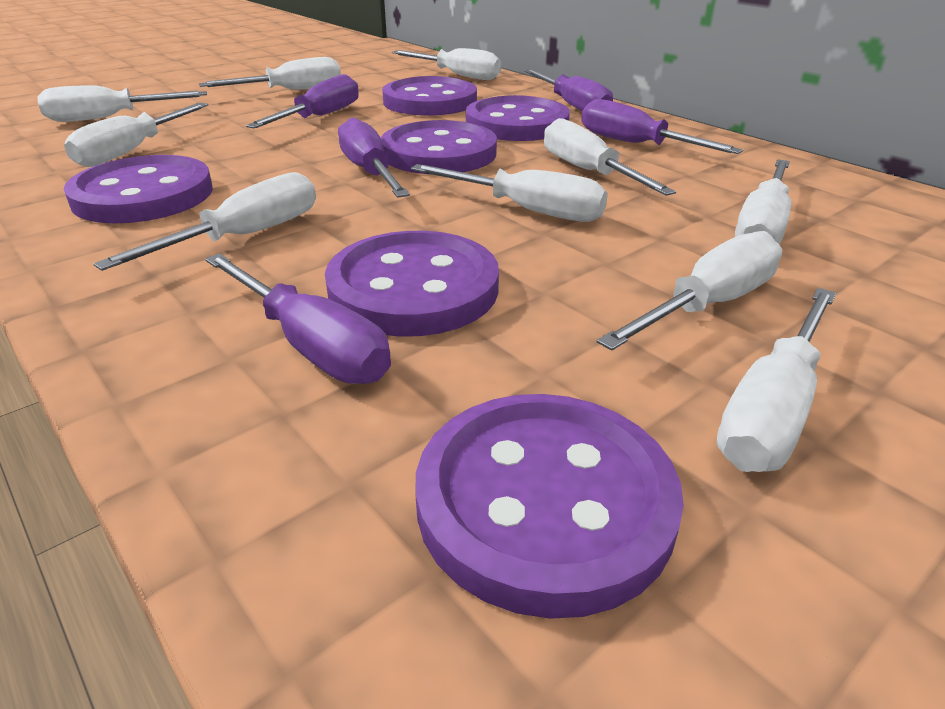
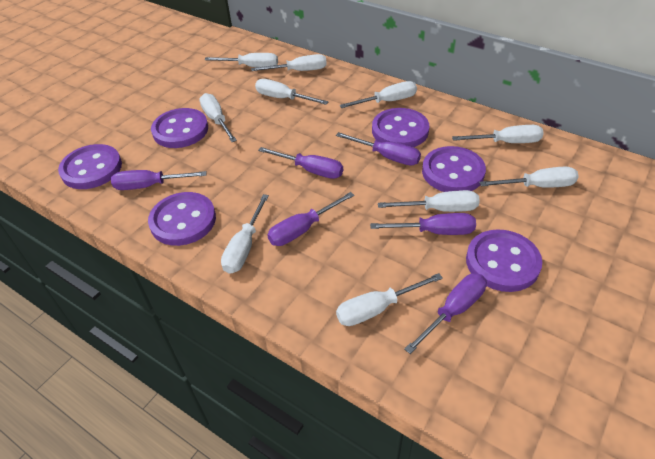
purple screwdriver: 5 -> 6

